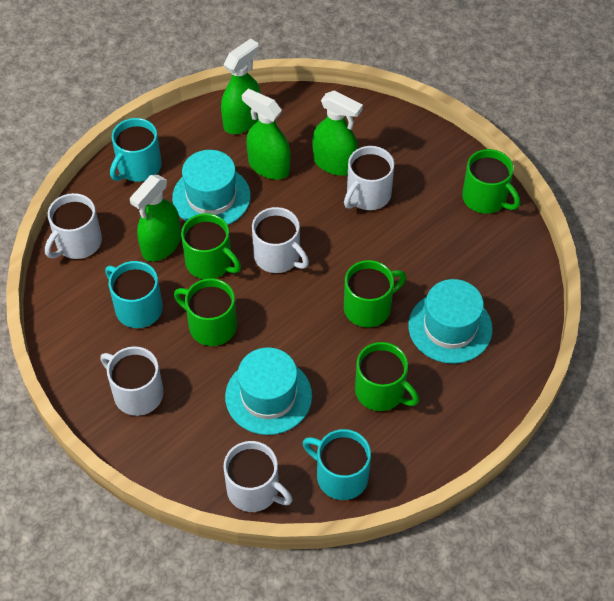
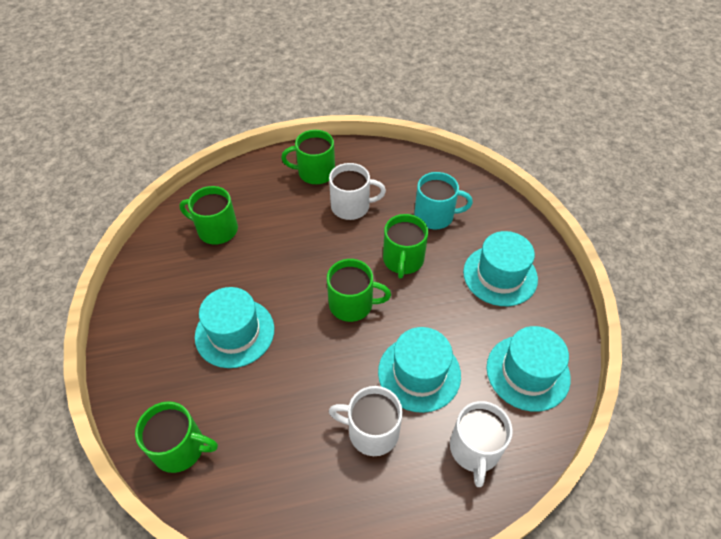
green spray bottle: 4 -> 0
turquoise hat: 3 -> 4
turquoise mug: 3 -> 1
white mug: 5 -> 3

